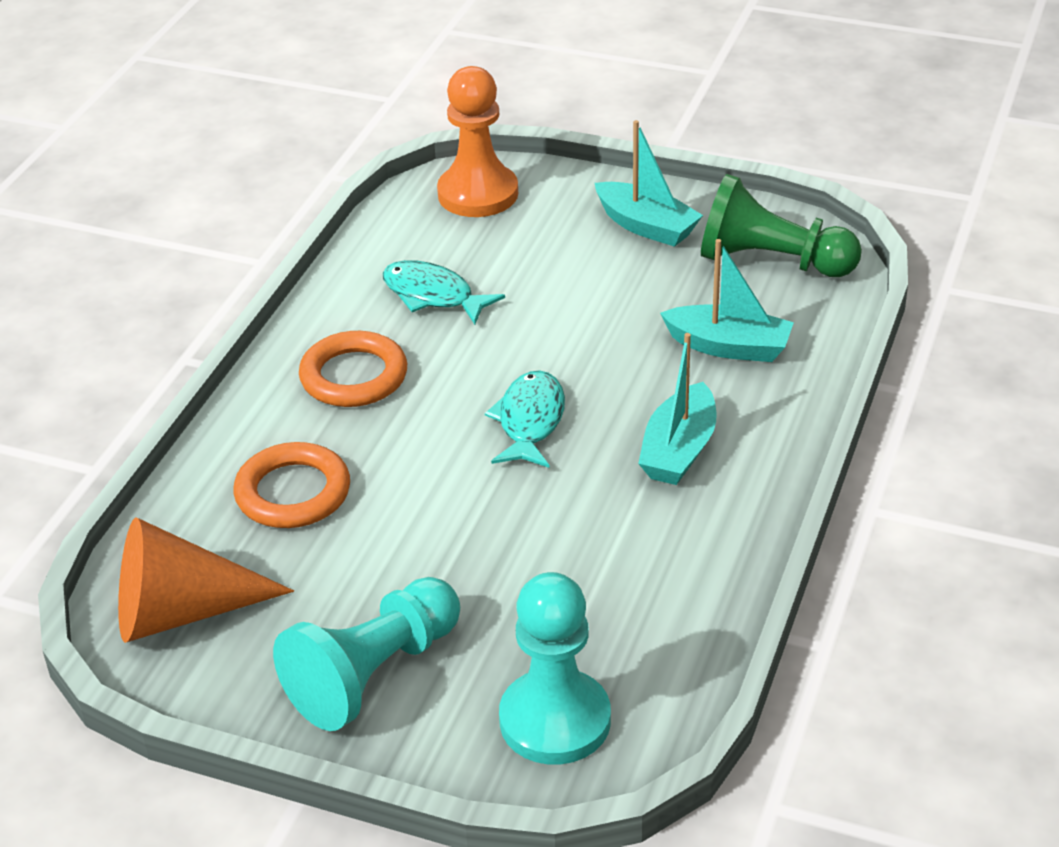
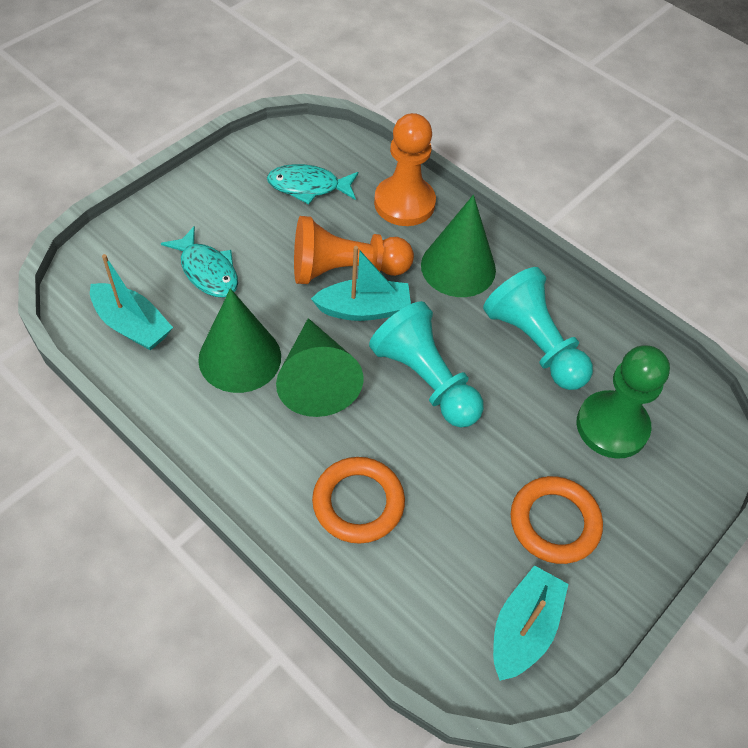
green cone: 0 -> 3
orange cone: 1 -> 0
orange pawn: 1 -> 2

